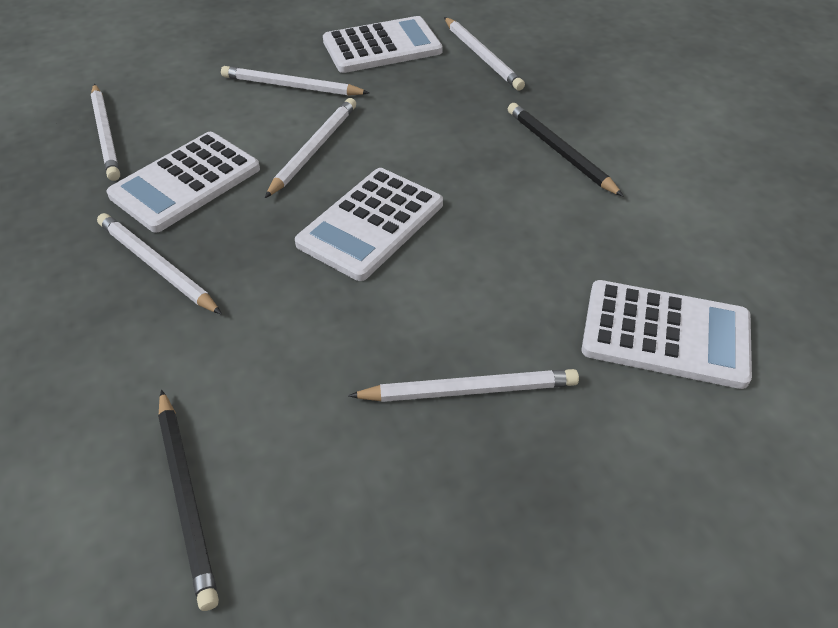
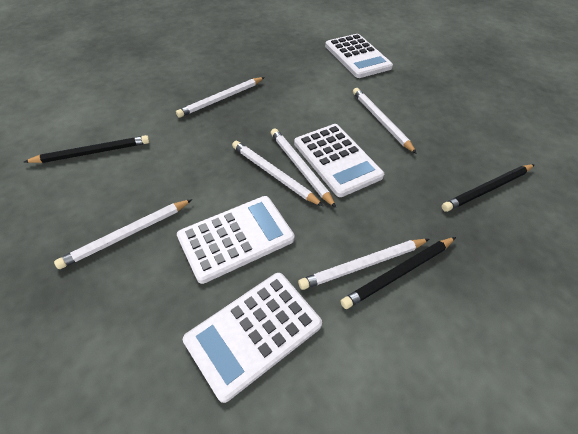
black pencil: 2 -> 3

